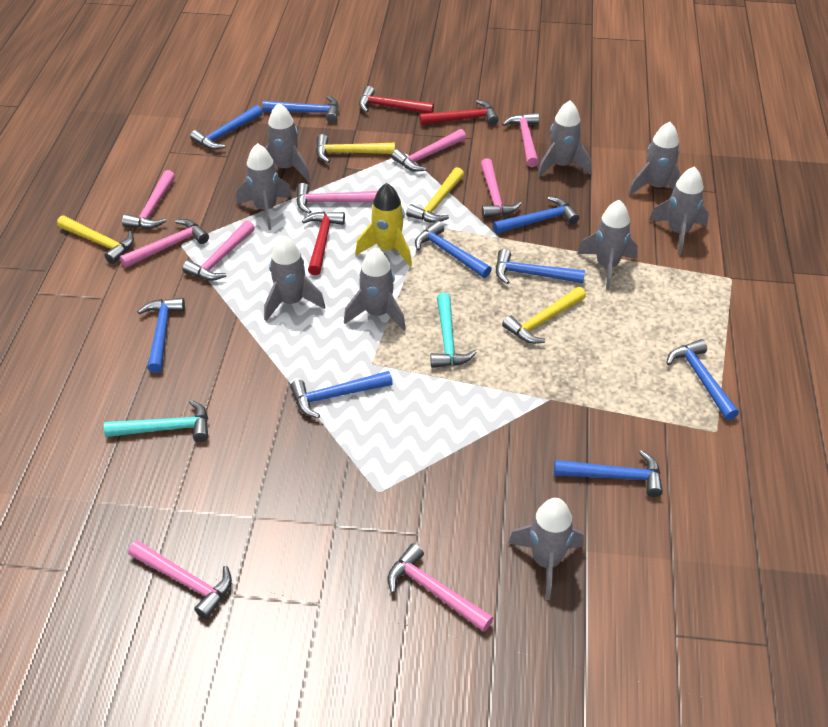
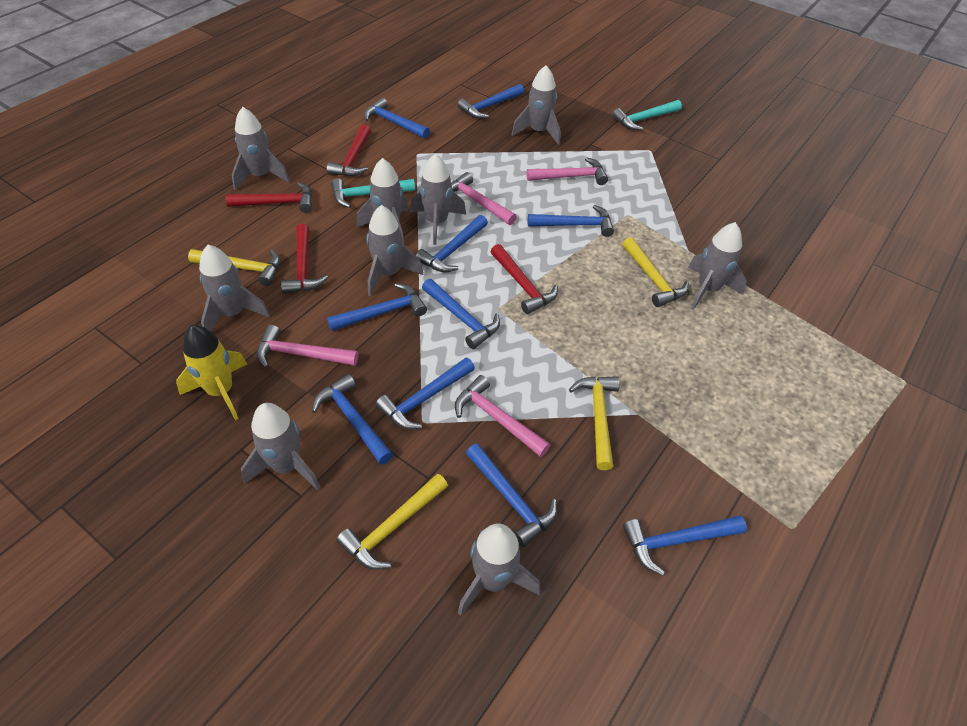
blue hammer: 9 -> 10
pink hammer: 9 -> 4
red hammer: 3 -> 4

